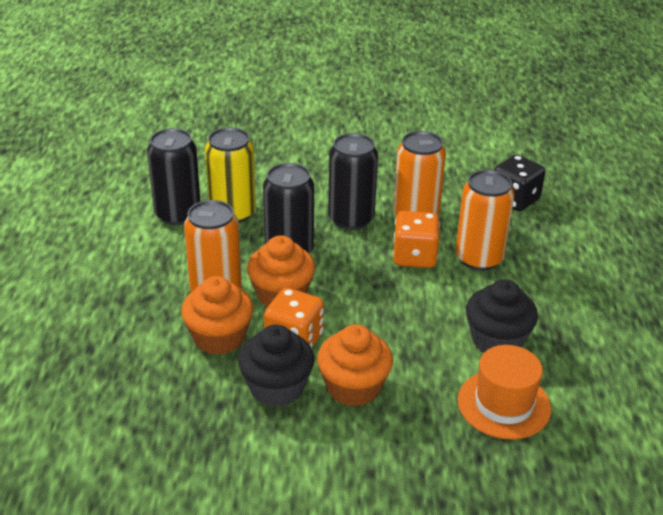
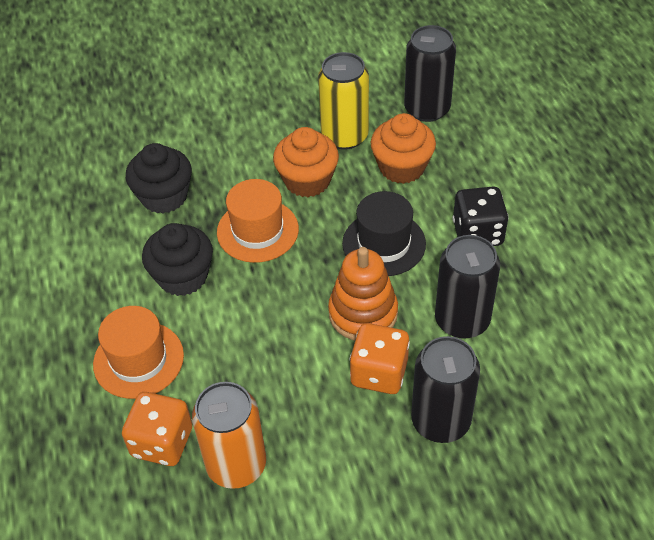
black hat: 0 -> 1
orange can: 3 -> 1
orange cupcake: 3 -> 2
orange hat: 1 -> 2
orange stacking toy: 0 -> 1

